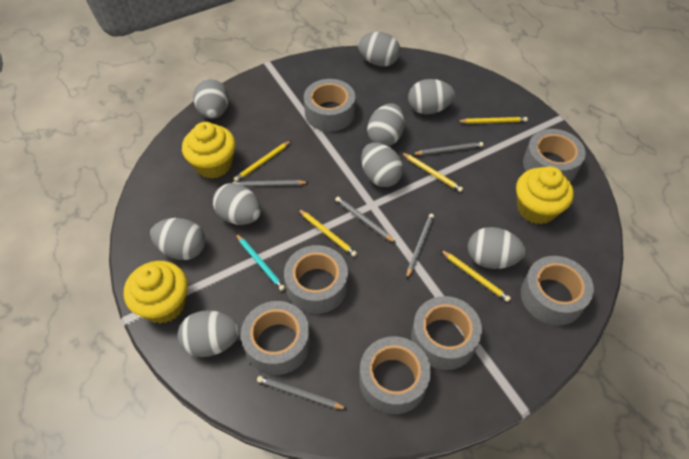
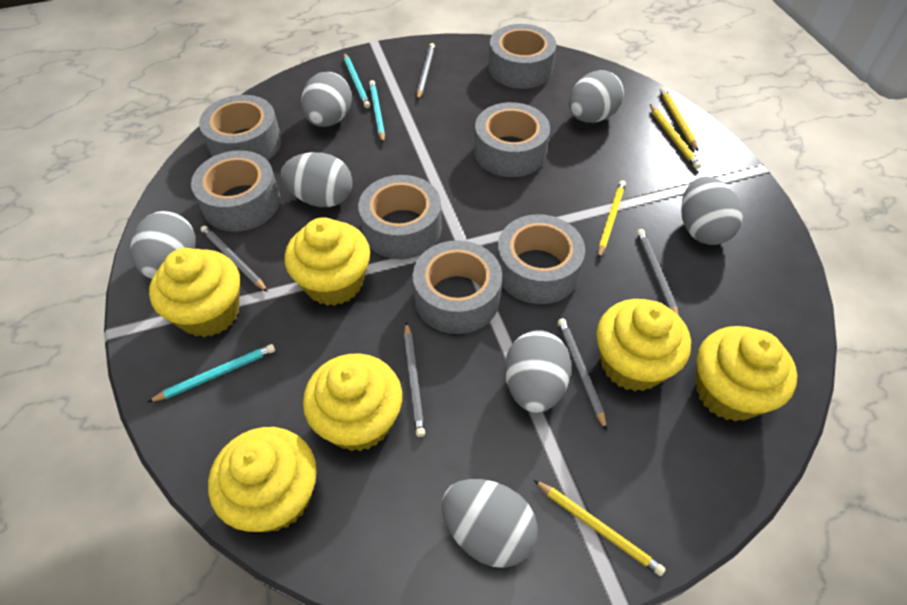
grey egg: 9 -> 7
turquoise pencil: 1 -> 3
yellow cupcake: 3 -> 6
yellow pencil: 5 -> 4

